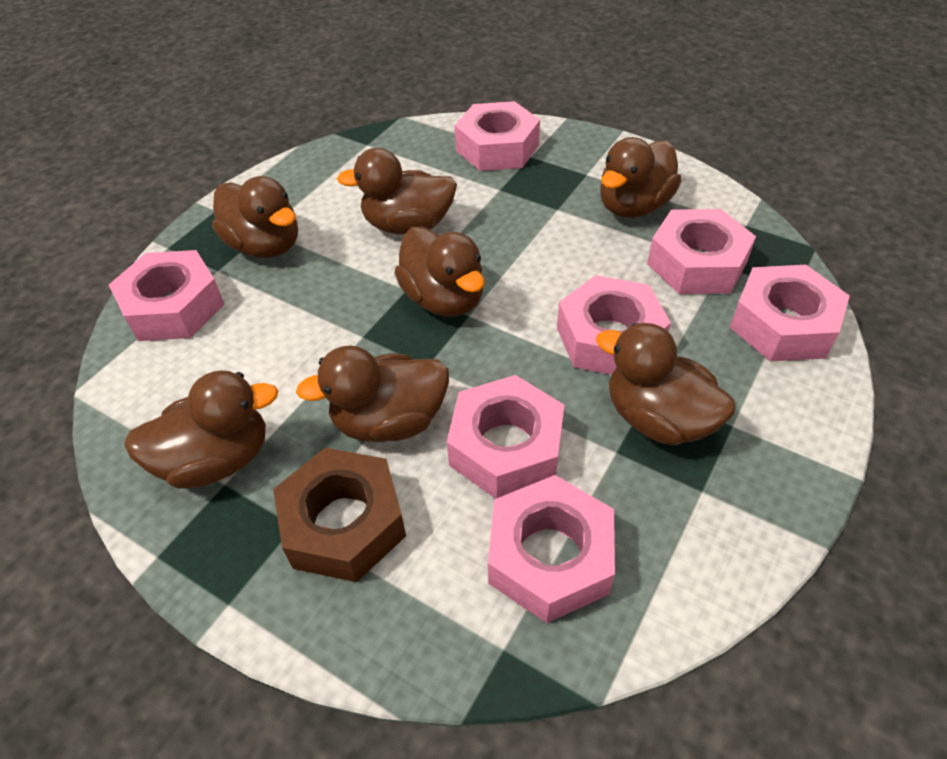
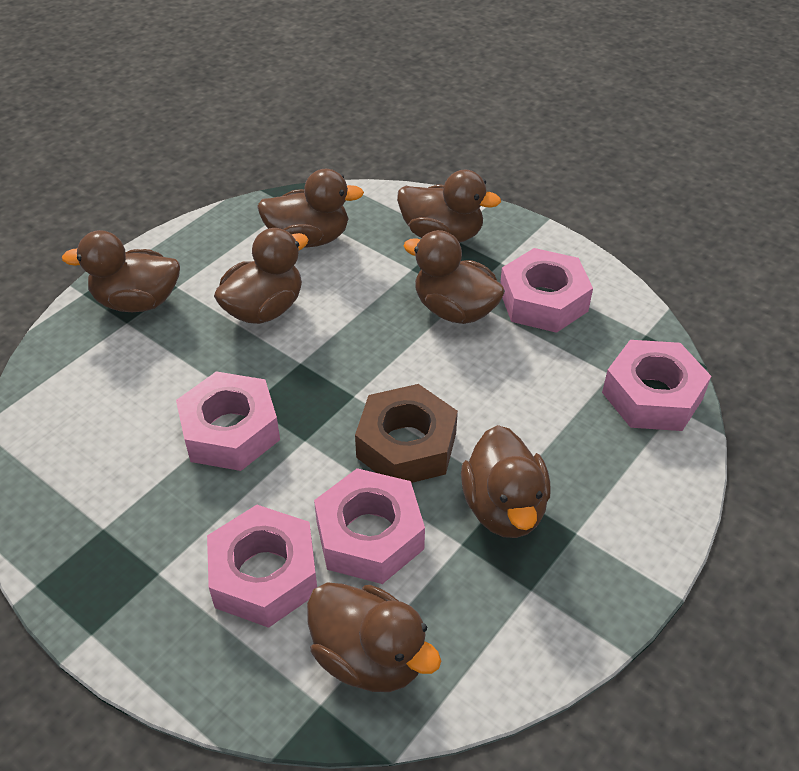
pink nut: 7 -> 5

